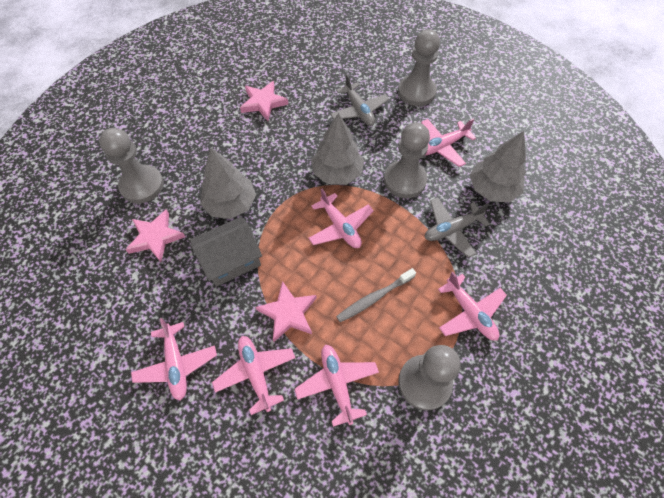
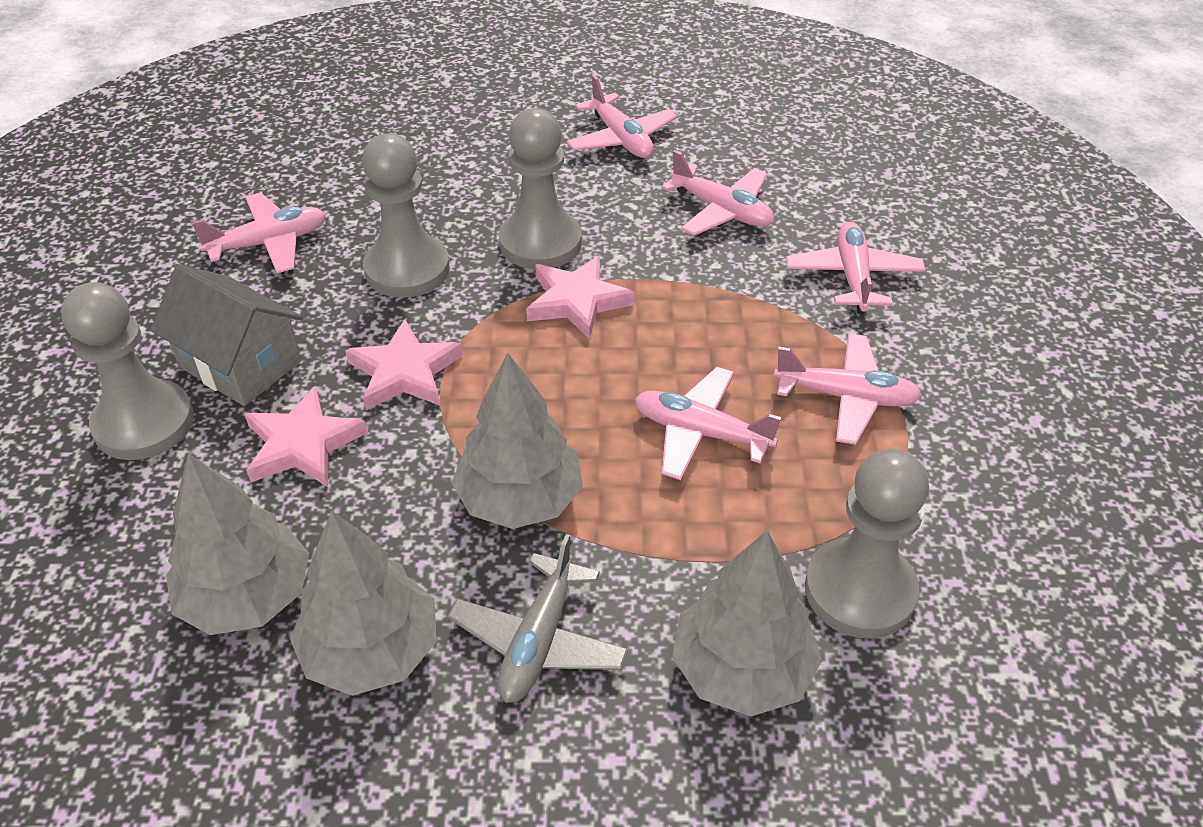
grey plane: 2 -> 1
grey toothbrush: 1 -> 0
grey tree: 3 -> 4

